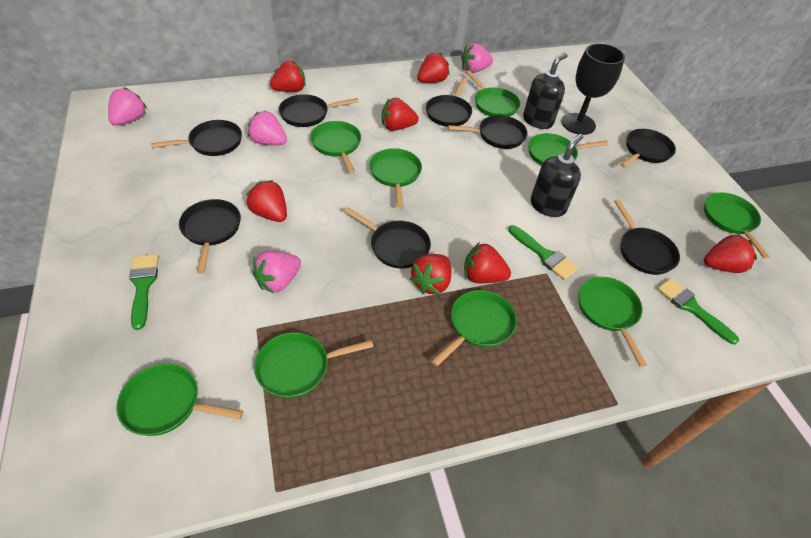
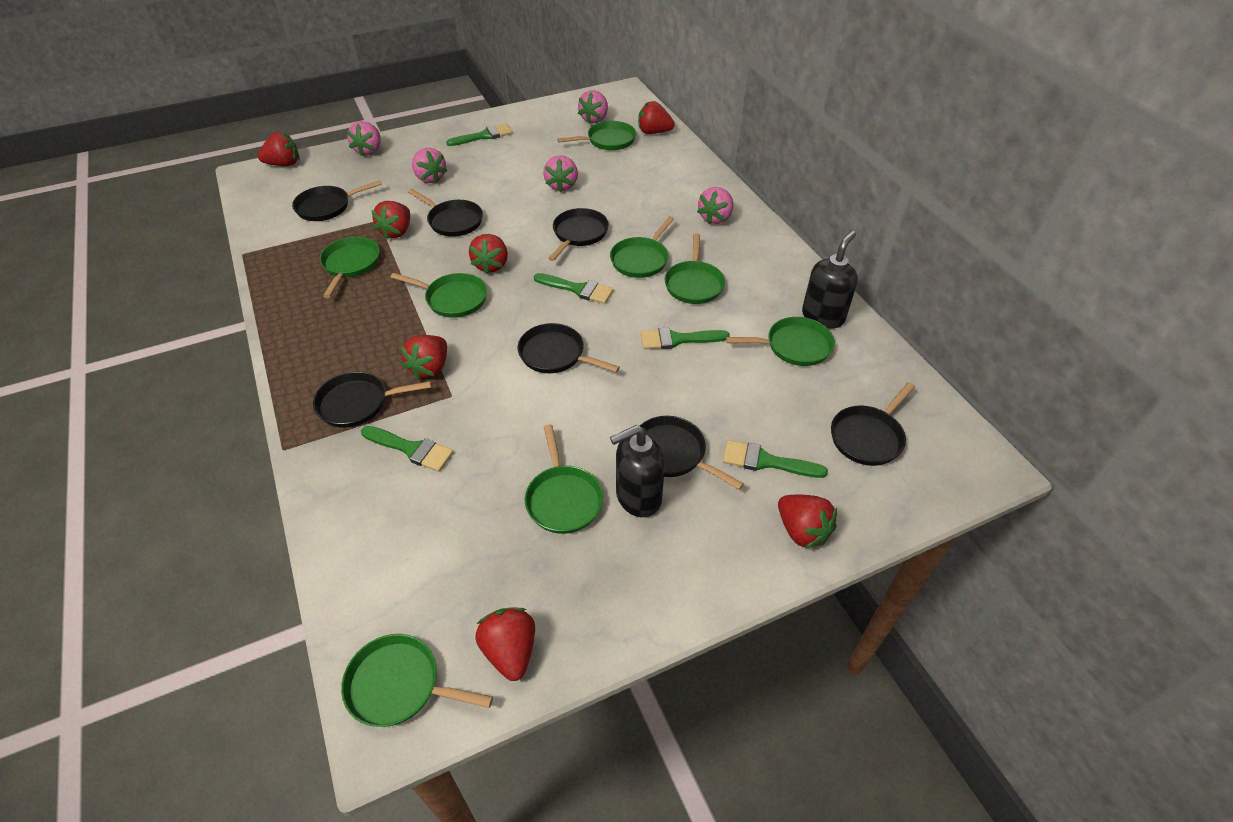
black goblet: 1 -> 0
black pan: 8 -> 7
green brush: 3 -> 5
green pan: 9 -> 8
pink strawberry: 4 -> 5

